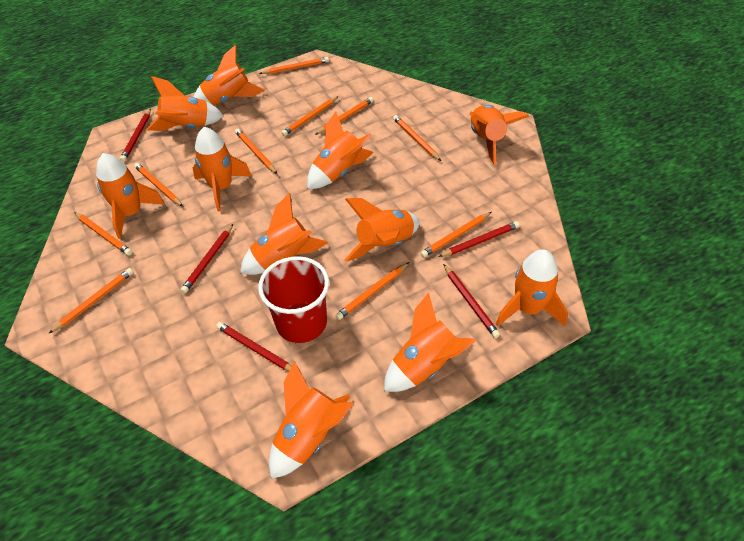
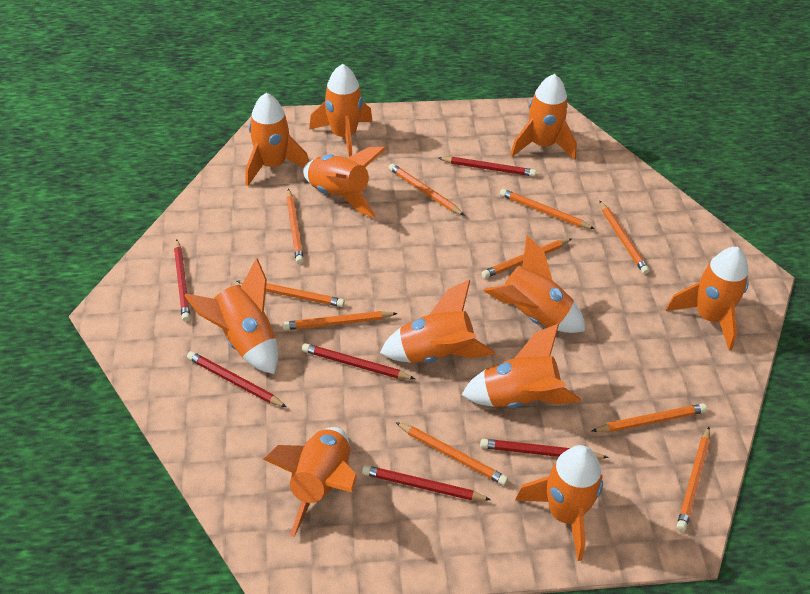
red cup: 1 -> 0
red pencil: 5 -> 6

